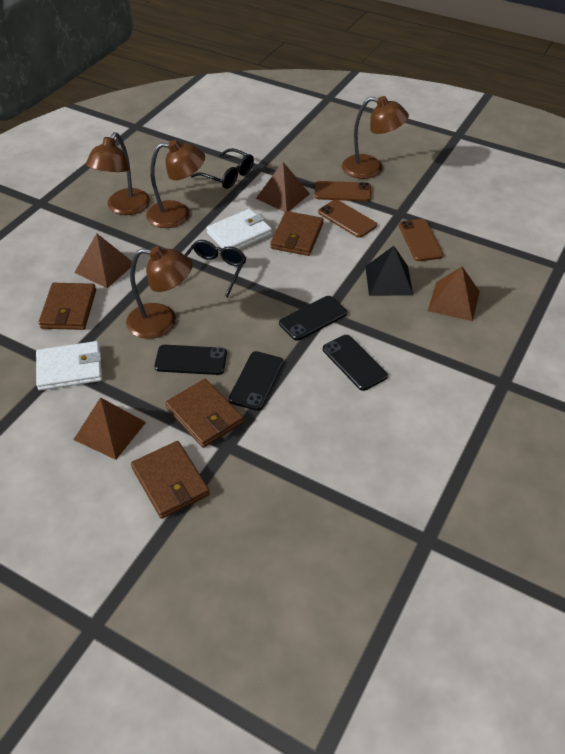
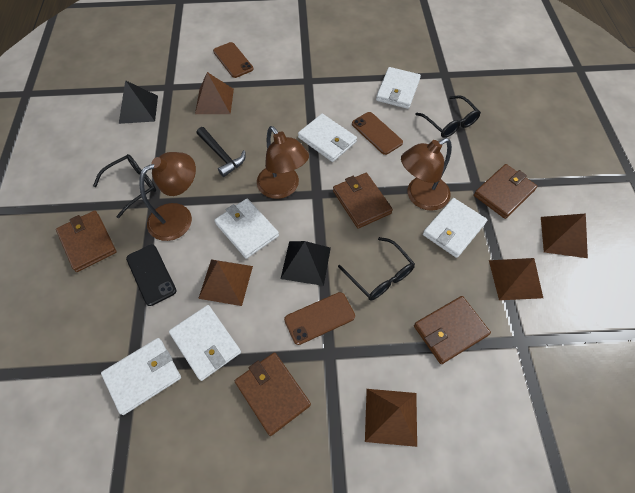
black glasses: 2 -> 3
black hammer: 0 -> 1
black phone: 4 -> 1
black pyramid: 1 -> 2
brown lamp: 4 -> 3
brown pyramid: 4 -> 5
brown wallet: 4 -> 5
white wallet: 2 -> 6

